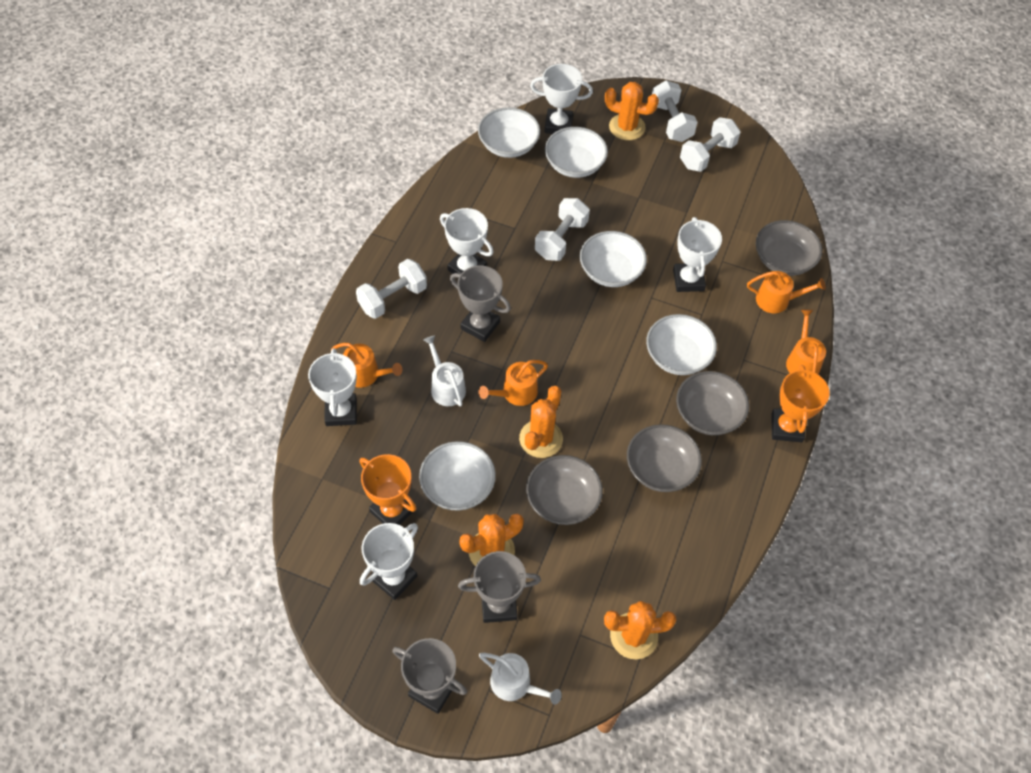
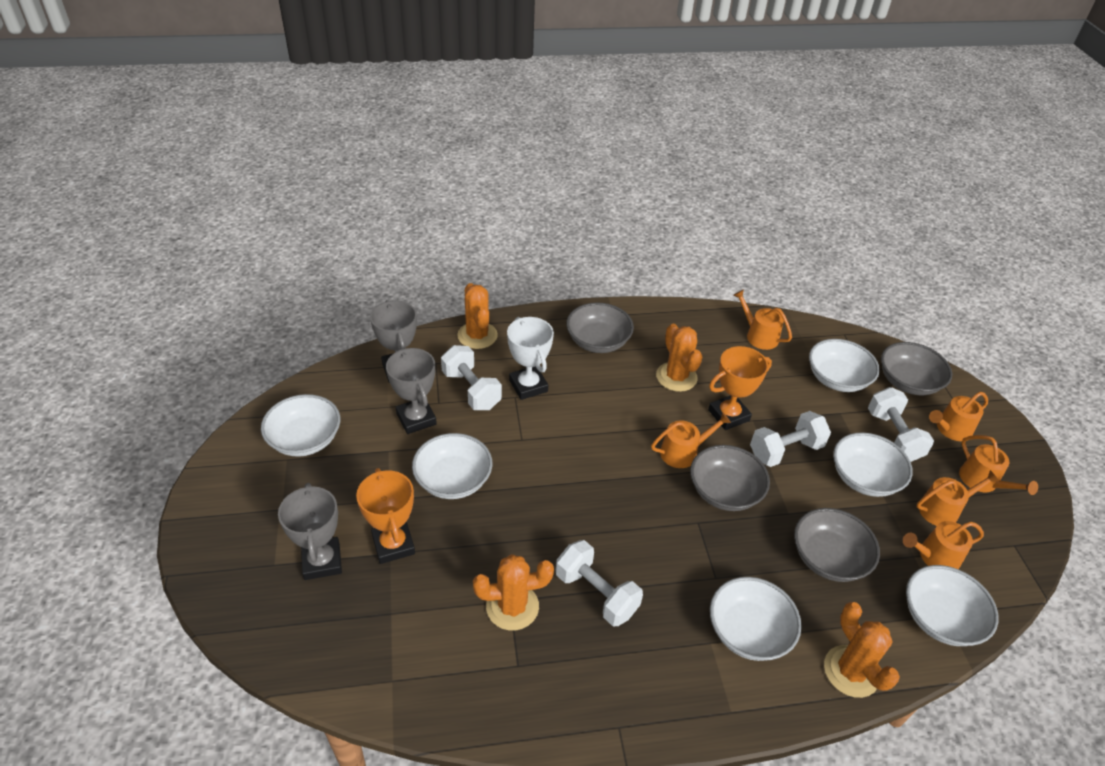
orange watering can: 4 -> 6
white bowl: 5 -> 6
white trophy: 5 -> 1
white watering can: 2 -> 0

